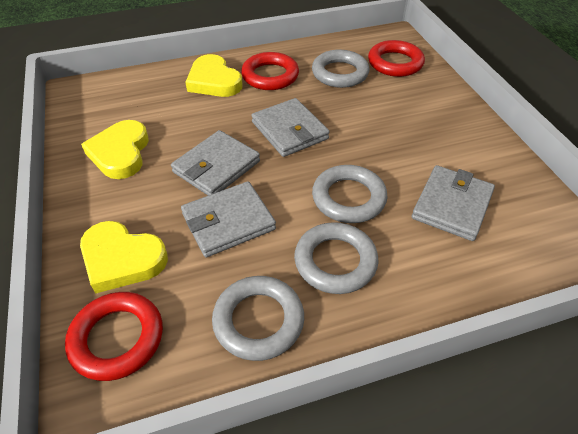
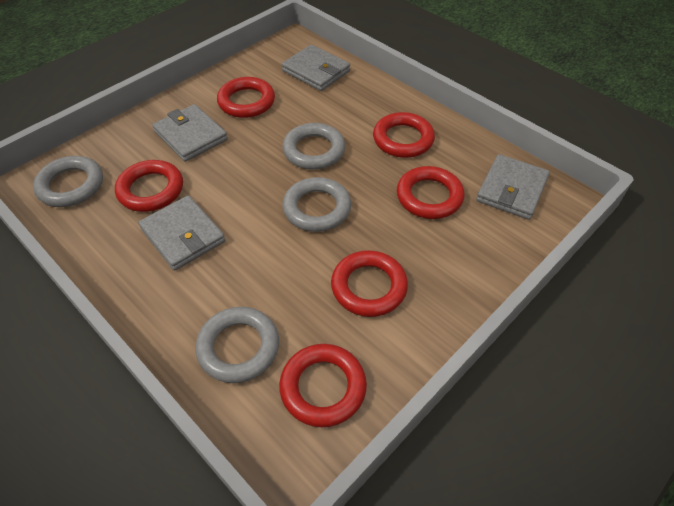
red ring: 3 -> 6
yellow heart: 3 -> 0

